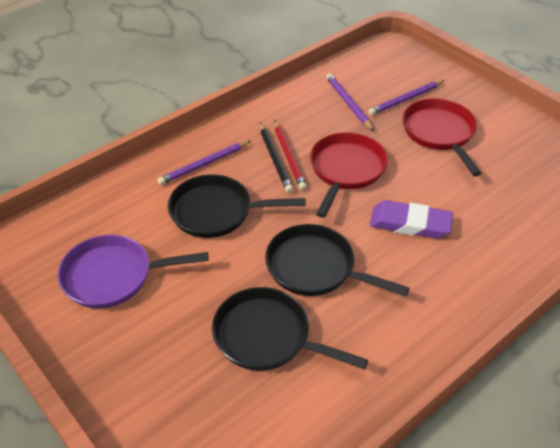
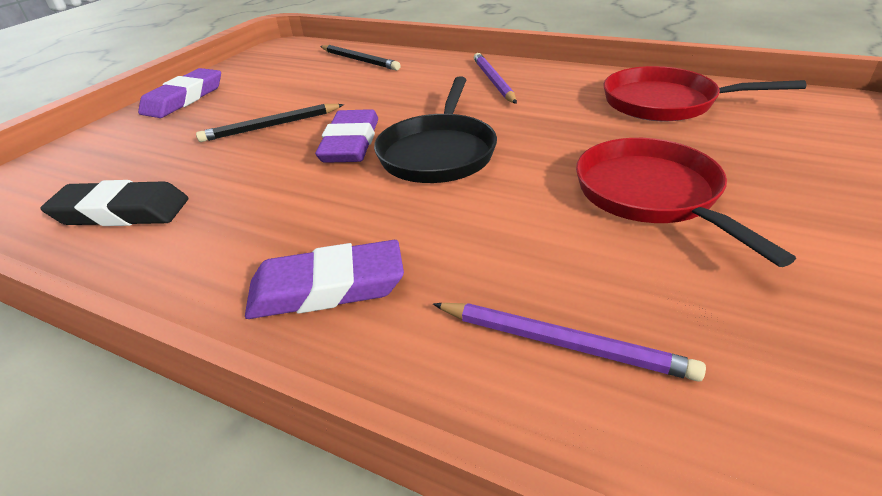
black eraser: 0 -> 1
black pan: 3 -> 1
black pencil: 1 -> 2
purple eraser: 1 -> 3
purple pan: 1 -> 0
purple pencil: 3 -> 2
red pencil: 1 -> 0

